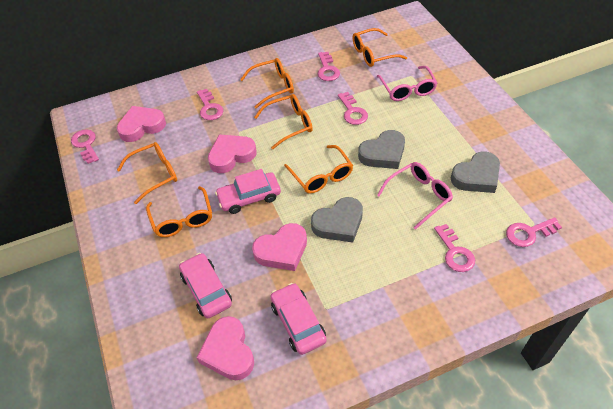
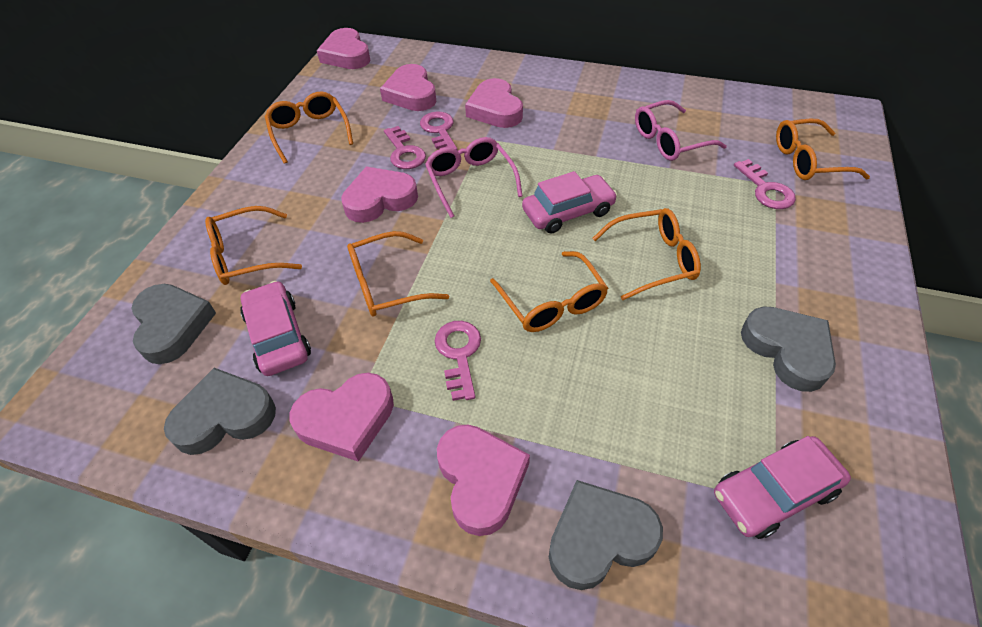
grey heart: 3 -> 4
pink heart: 4 -> 6
pink key: 6 -> 4

